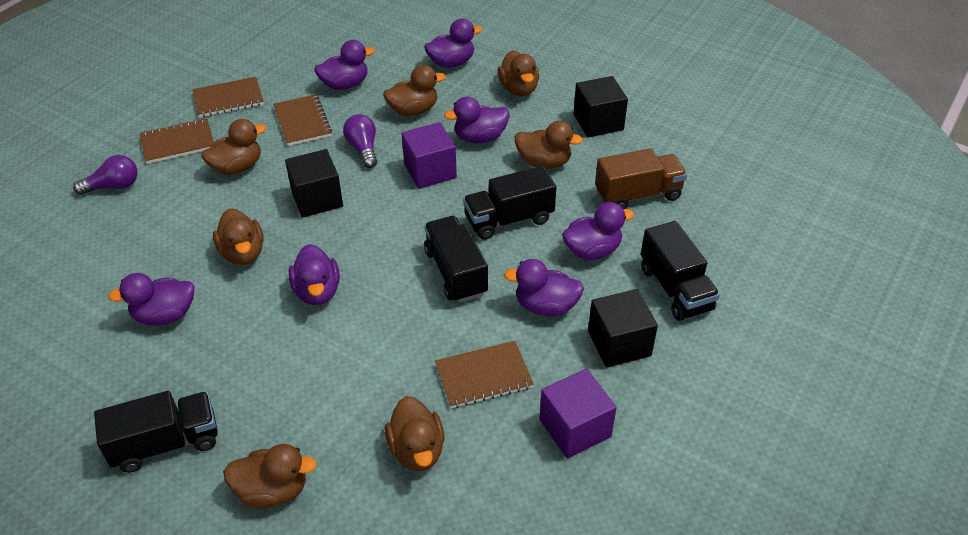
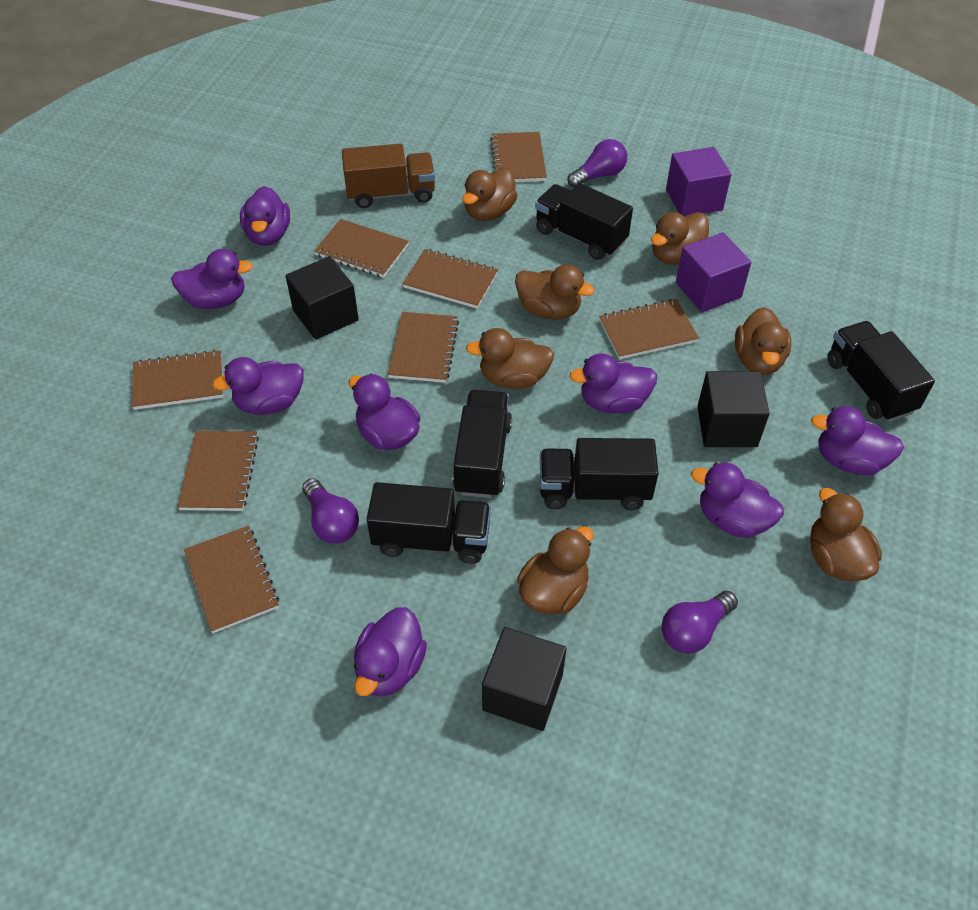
black truck: 4 -> 5
brown notebook: 4 -> 8
purple duck: 7 -> 8
purple light bulb: 2 -> 3

